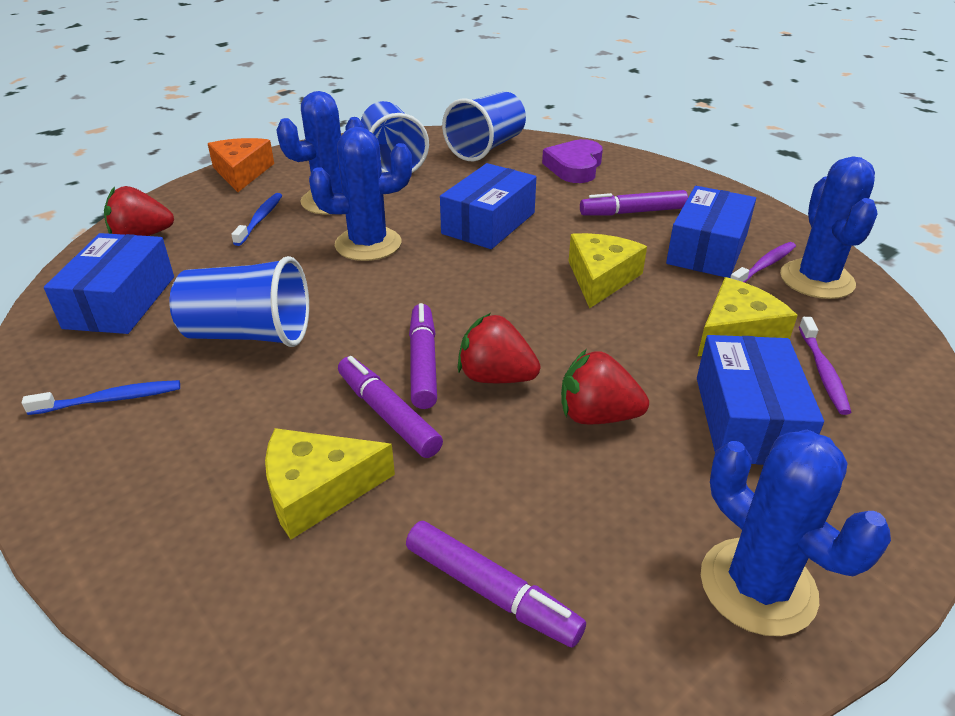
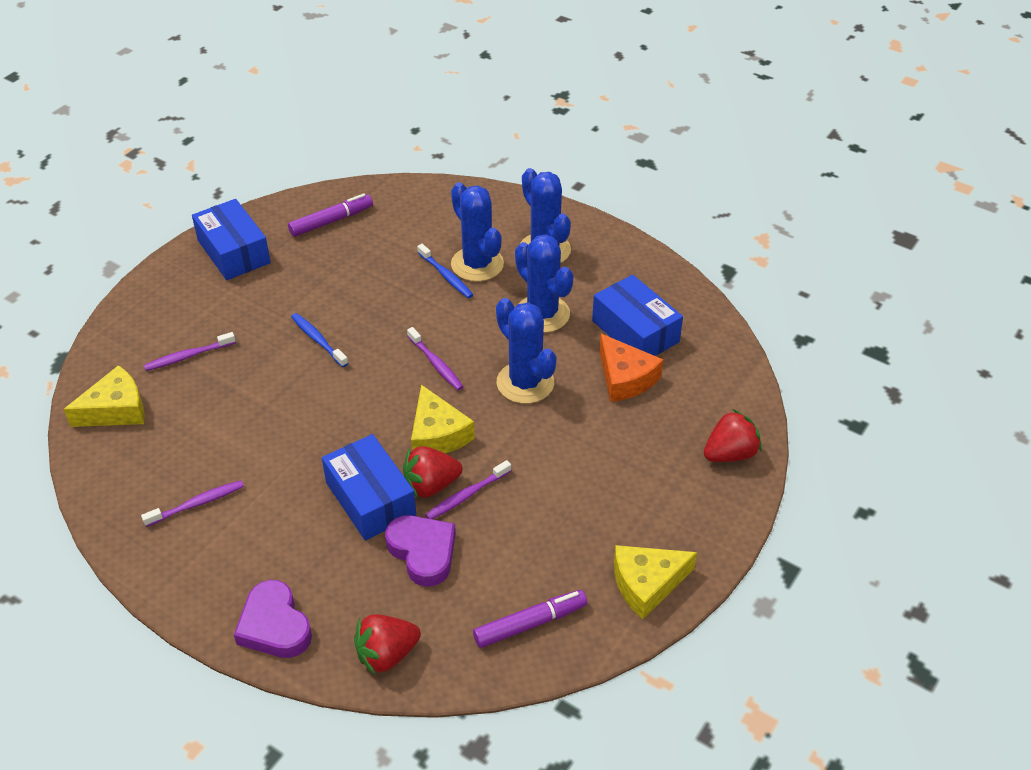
blue box: 4 -> 3
blue cup: 3 -> 0
purple heart: 1 -> 2
purple marker: 4 -> 2
purple toothbrush: 2 -> 4

